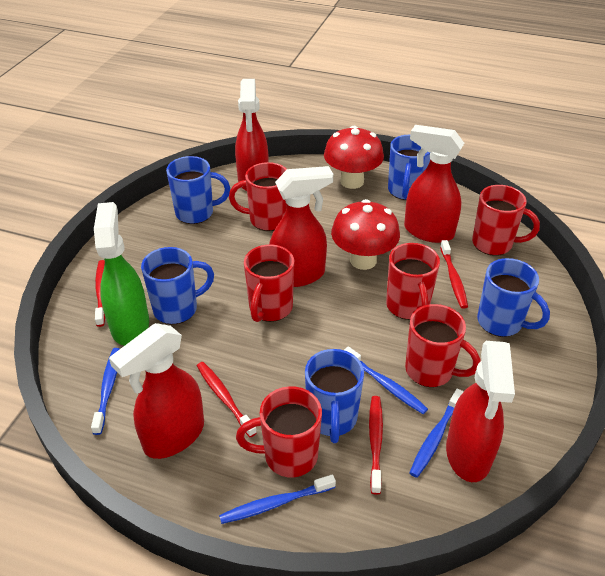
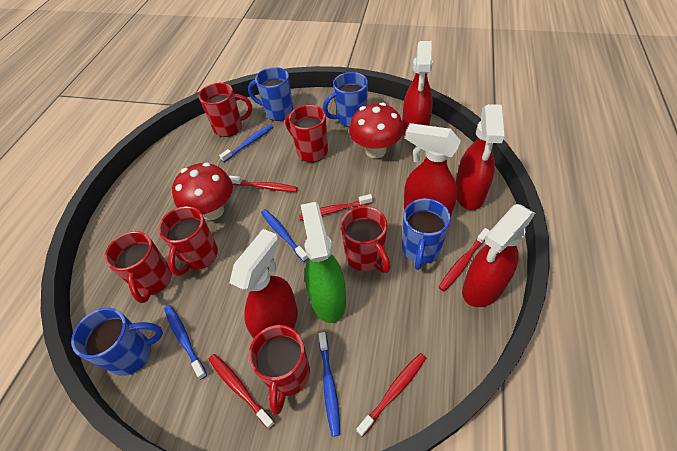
blue mug: 5 -> 4
red toothbrush: 4 -> 5

